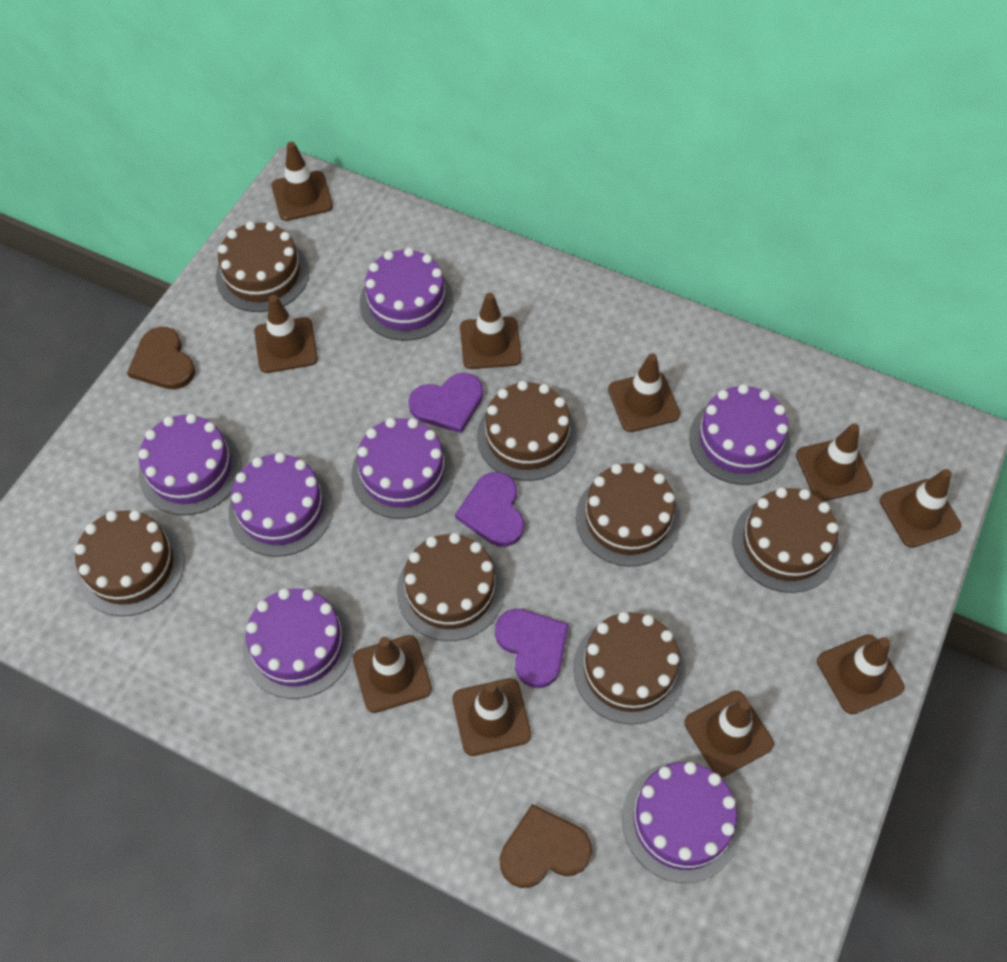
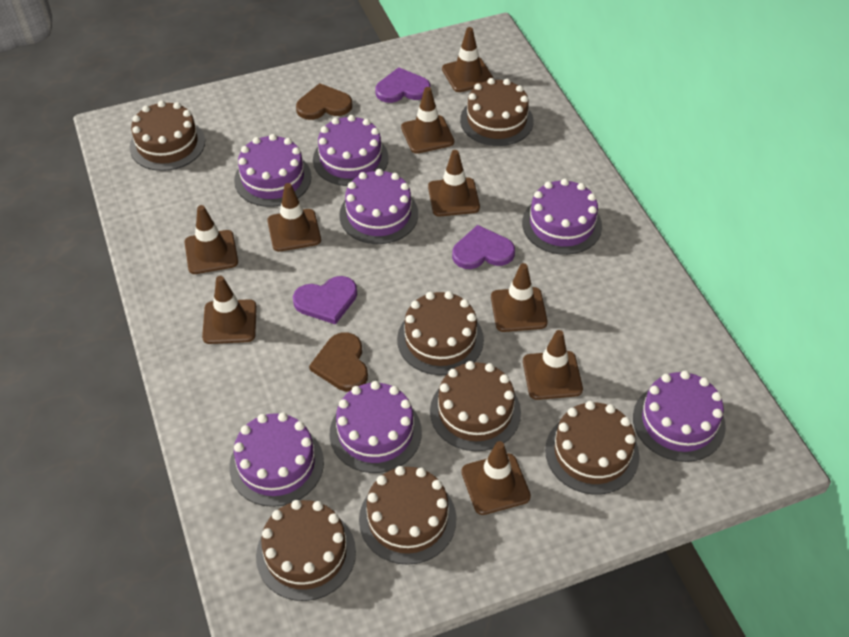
brown traffic cone: 10 -> 9

